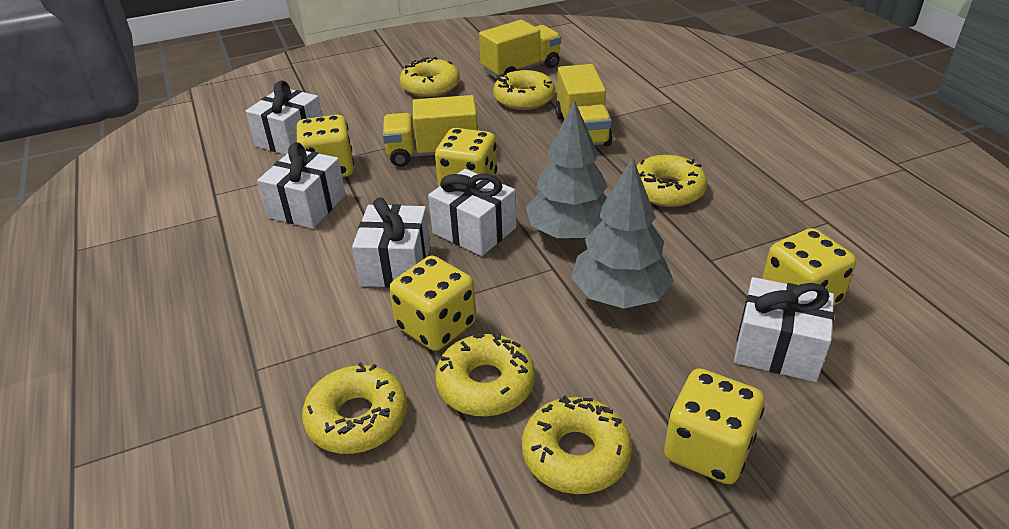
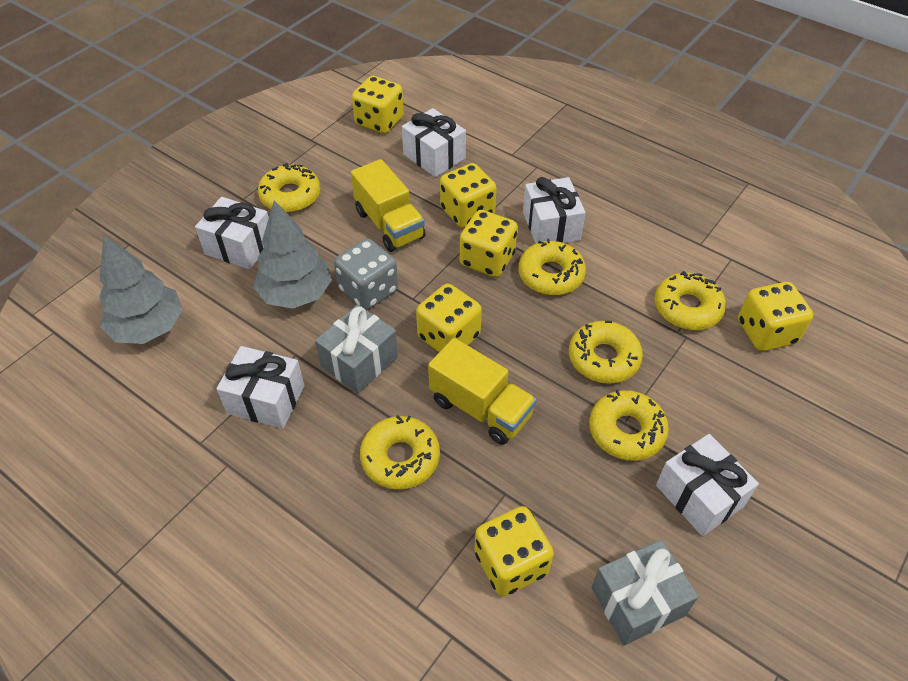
grey dice: 0 -> 1
grey gift: 0 -> 2
yellow dice: 5 -> 6
yellow truck: 3 -> 2

